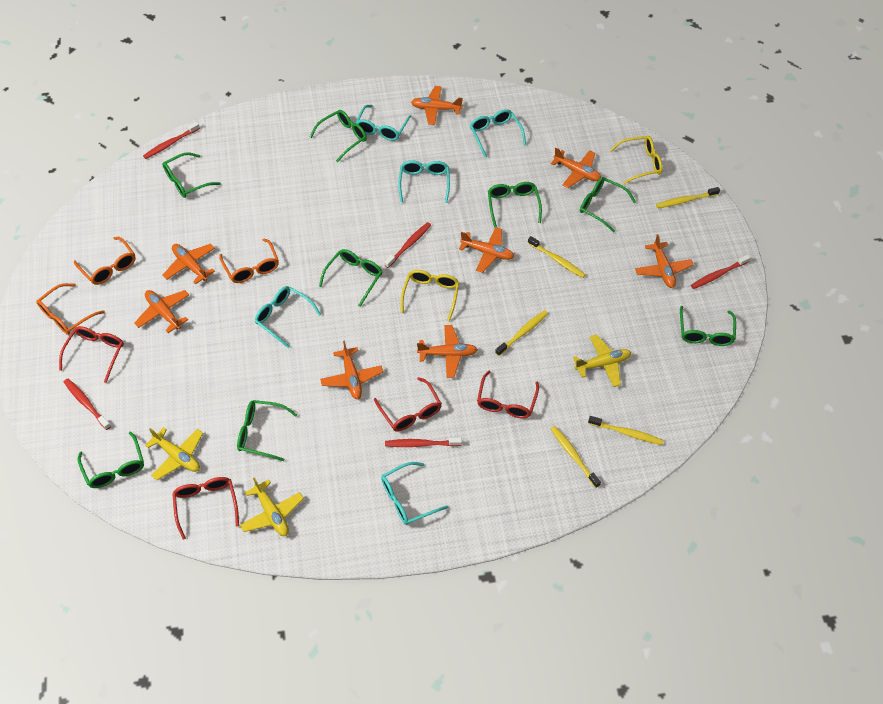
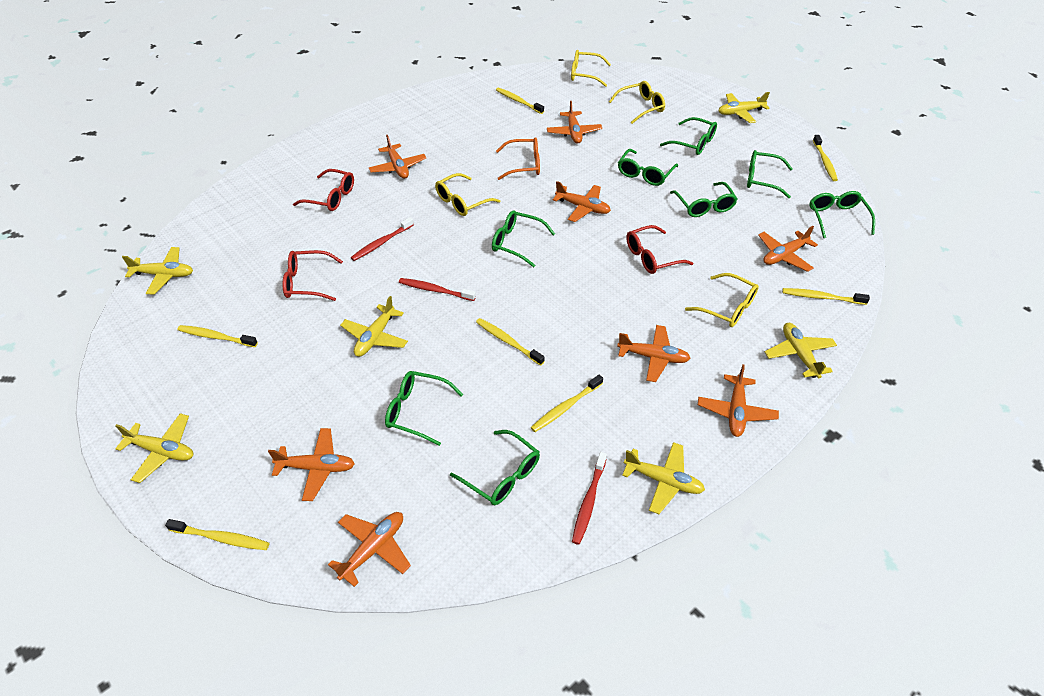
orange glasses: 3 -> 1
red glasses: 4 -> 3
red toothbrush: 5 -> 3
turquoise glasses: 5 -> 0
yellow glasses: 2 -> 4
yellow plane: 3 -> 6
yellow toothbrush: 5 -> 7

